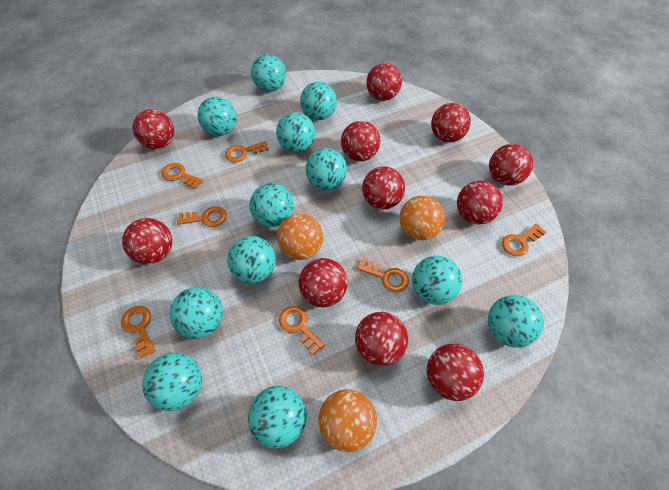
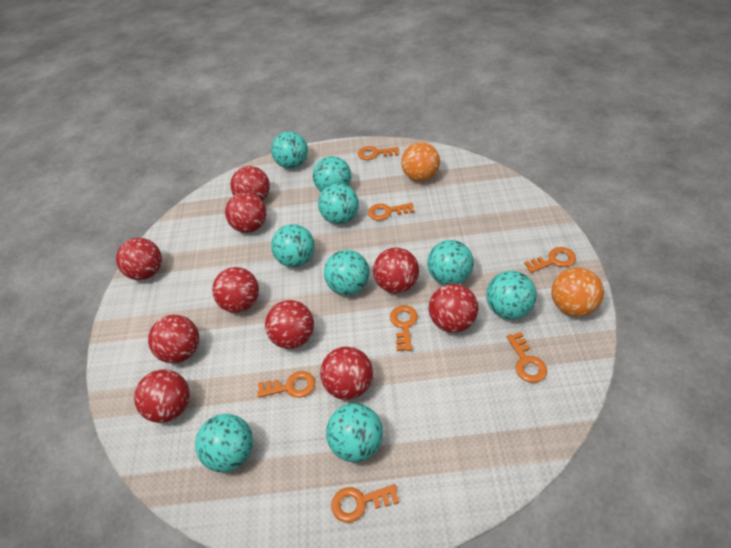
orange ball: 3 -> 2
red ball: 11 -> 10
turquoise ball: 12 -> 9

